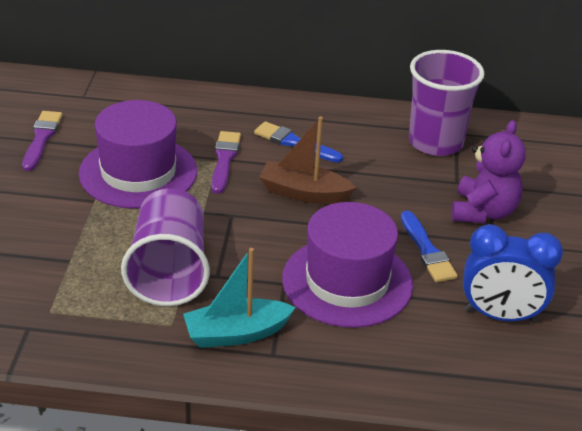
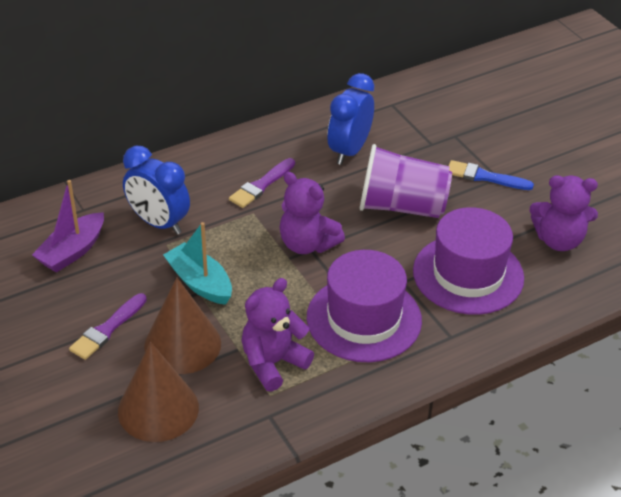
blue brush: 2 -> 1
blue clock: 1 -> 2
brown boat: 1 -> 0
brown cone: 0 -> 2
purple boat: 0 -> 1
purple cup: 2 -> 1
purple teddy bear: 1 -> 3

